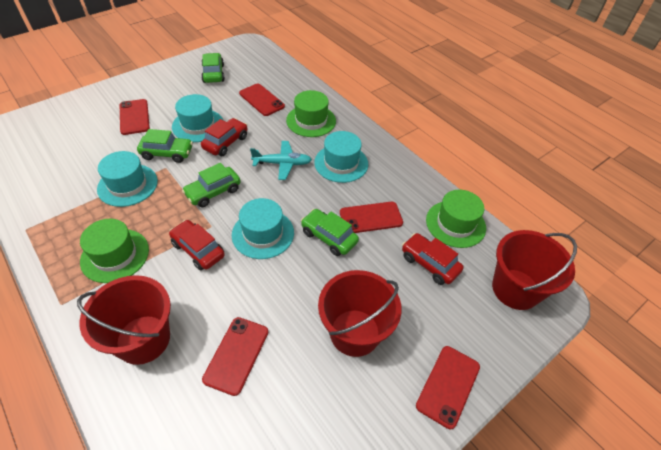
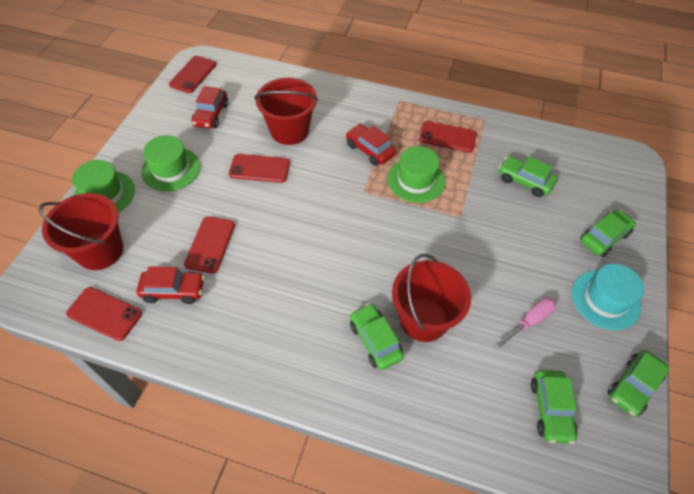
green car: 4 -> 5
pink screwdriver: 0 -> 1
turquoise hat: 4 -> 1
turquoise plane: 1 -> 0

